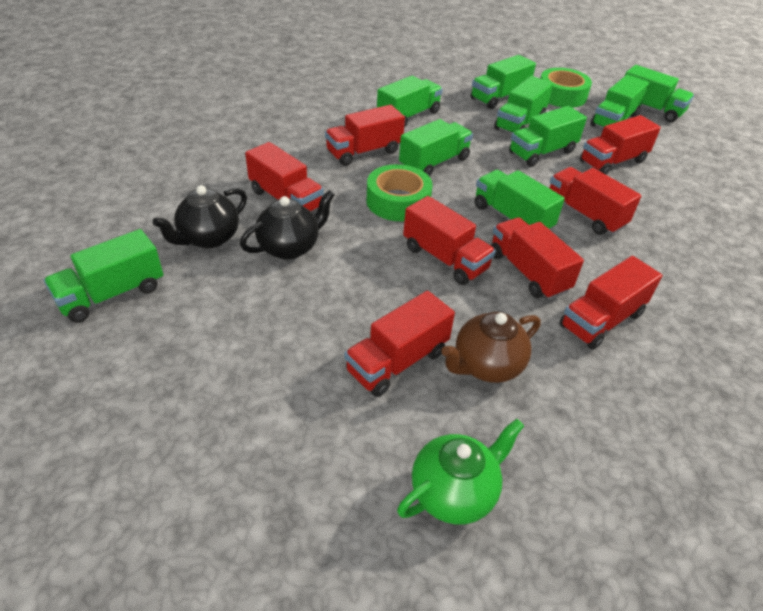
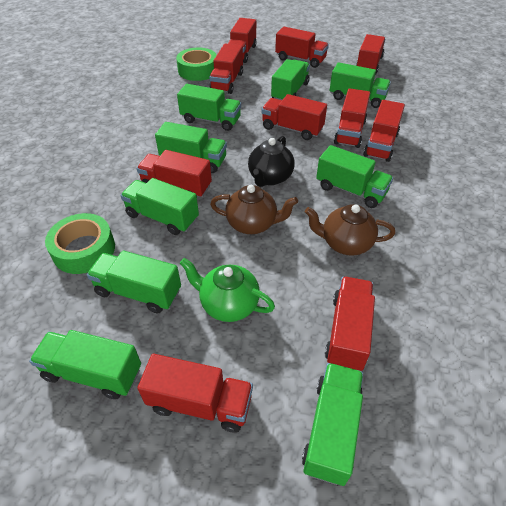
black teapot: 2 -> 1
brown teapot: 1 -> 2
red truck: 8 -> 10

